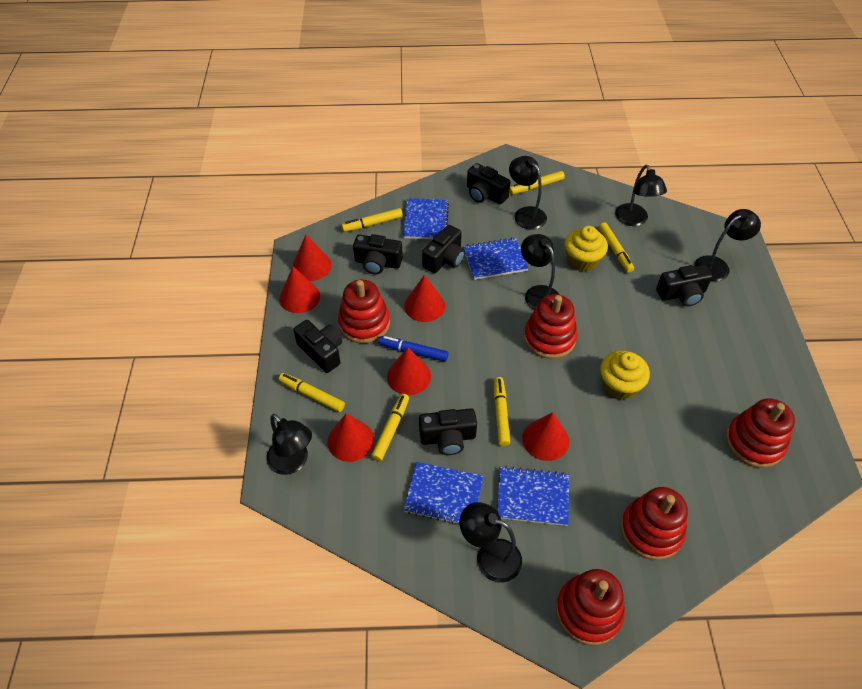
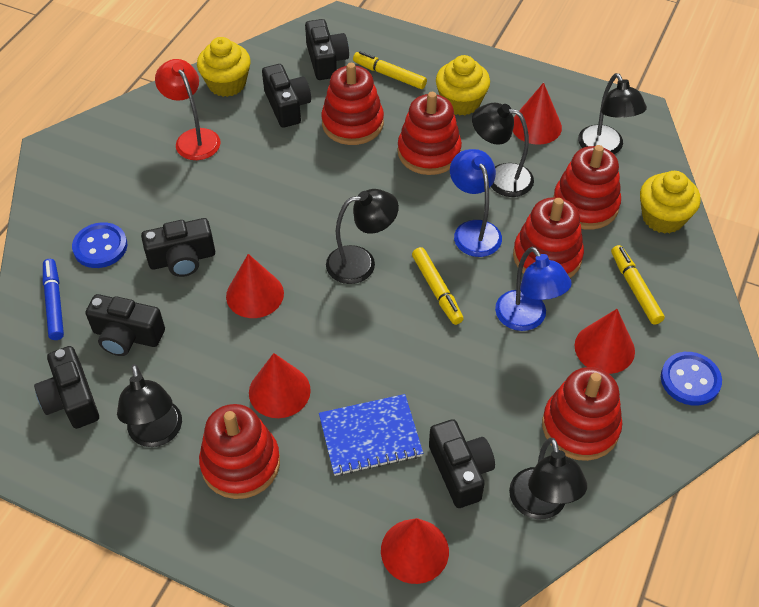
black lamp: 6 -> 5
blue button: 0 -> 2
blue lamp: 0 -> 2
blue notebook: 4 -> 1
red cone: 6 -> 5
red lamp: 0 -> 1
red stacking toy: 5 -> 6
yellow cupcake: 2 -> 3
yellow marker: 6 -> 3

